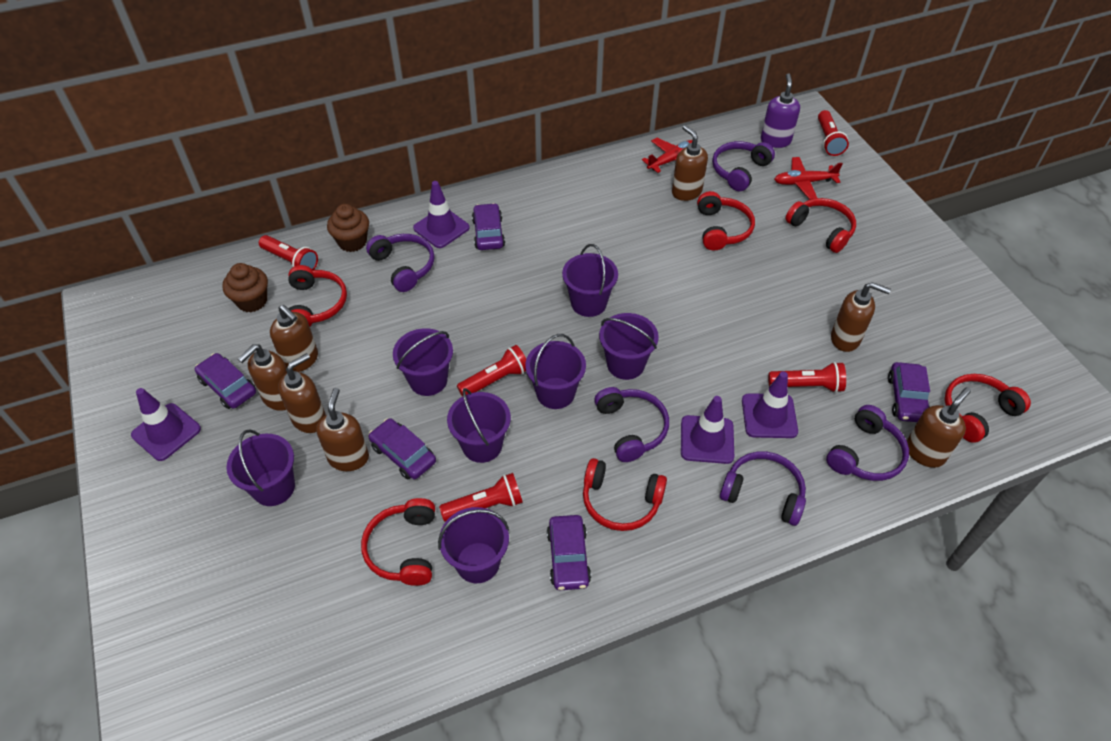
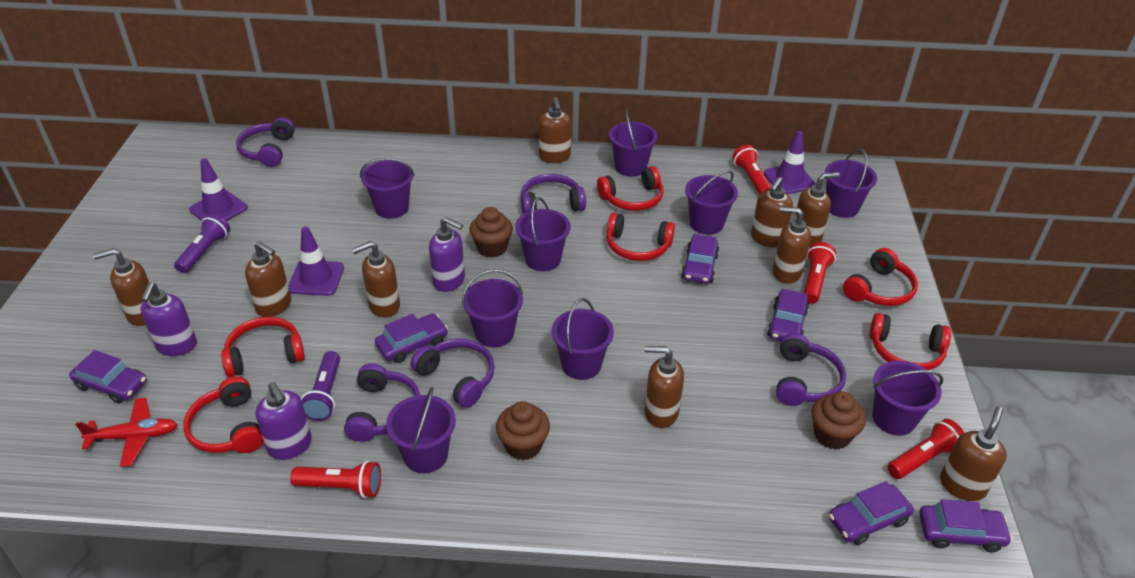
brown cupcake: 2 -> 3
brown soap dispenser: 7 -> 9
purple bucket: 7 -> 9
purple car: 5 -> 6
purple flashlight: 0 -> 2
purple soap dispenser: 1 -> 3
purple traffic cone: 4 -> 3
red flashlight: 5 -> 4
red plane: 2 -> 1

